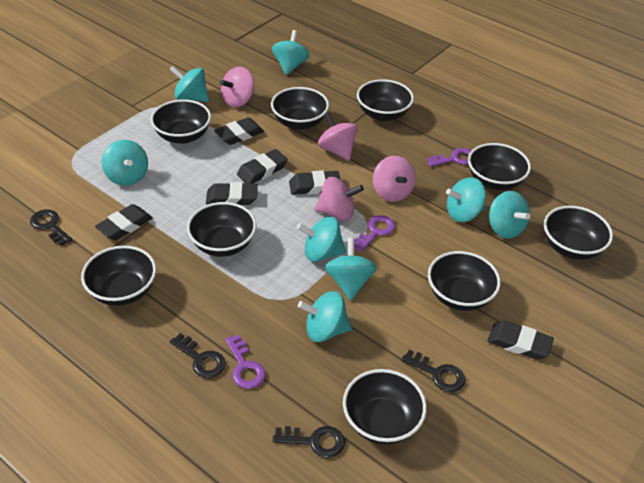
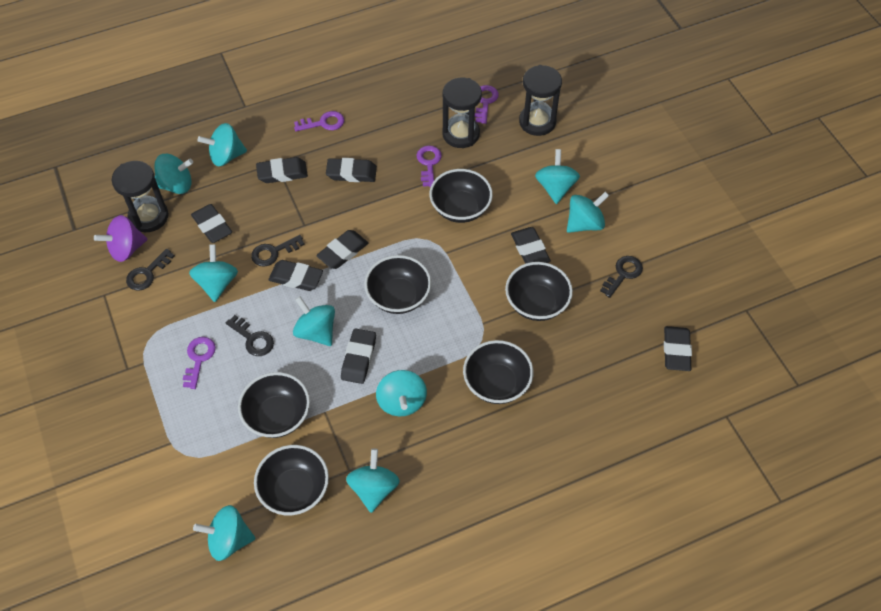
black bowl: 9 -> 6
black eraser: 6 -> 8
black hourglass: 0 -> 3
pink spinning top: 4 -> 0
purple key: 3 -> 4
purple spinning top: 0 -> 1
turquoise spinning top: 8 -> 9

